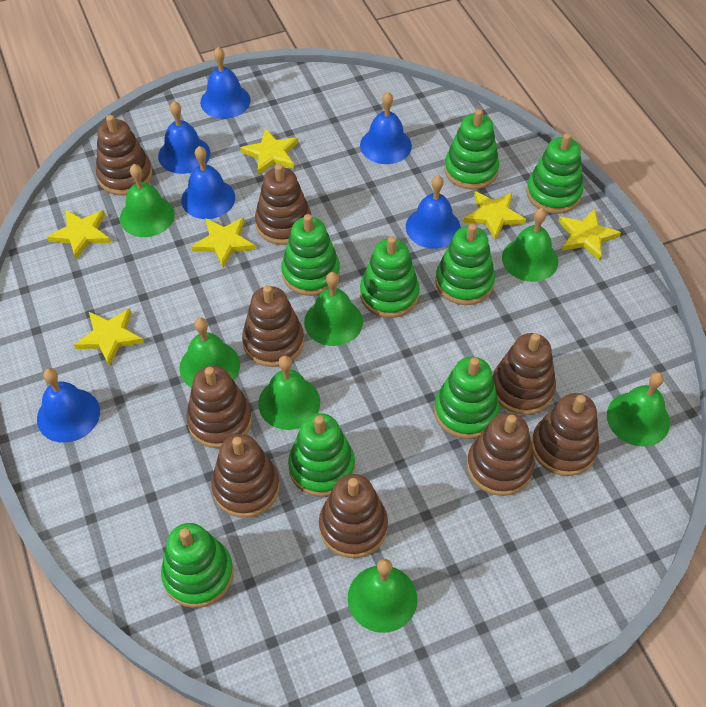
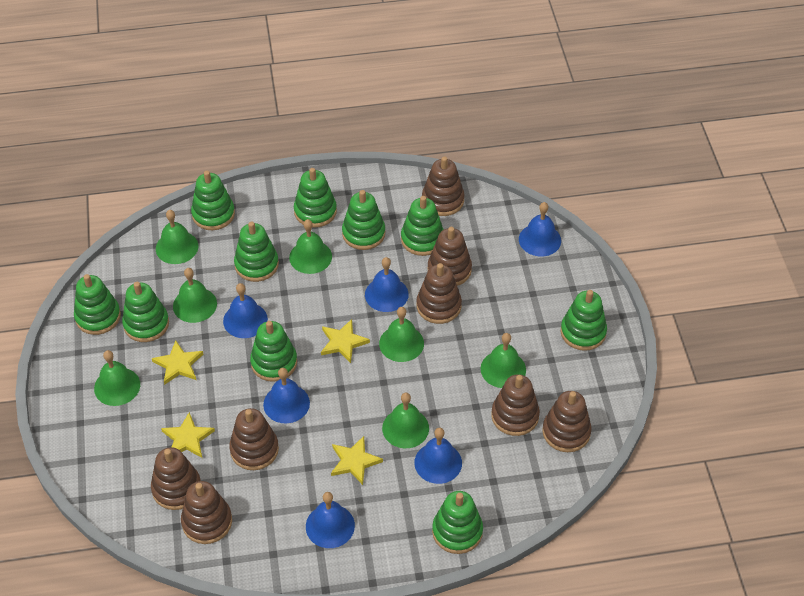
brown stacking toy: 9 -> 8
green stacking toy: 8 -> 10
yellow star: 6 -> 4

